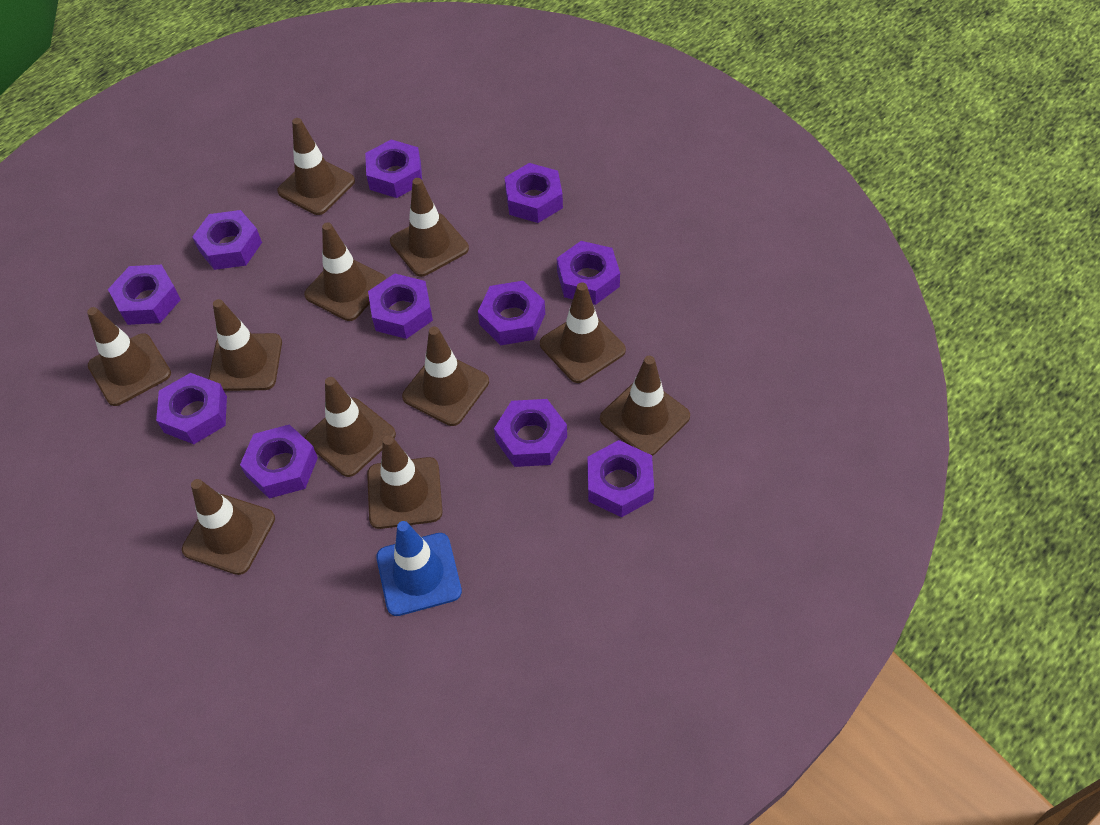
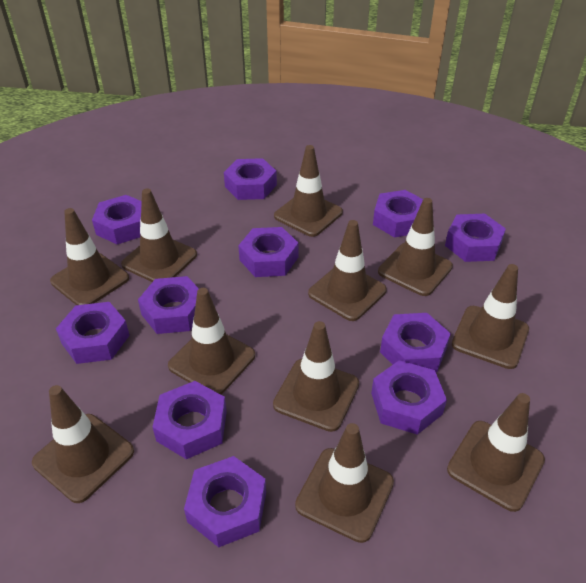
blue traffic cone: 1 -> 0

